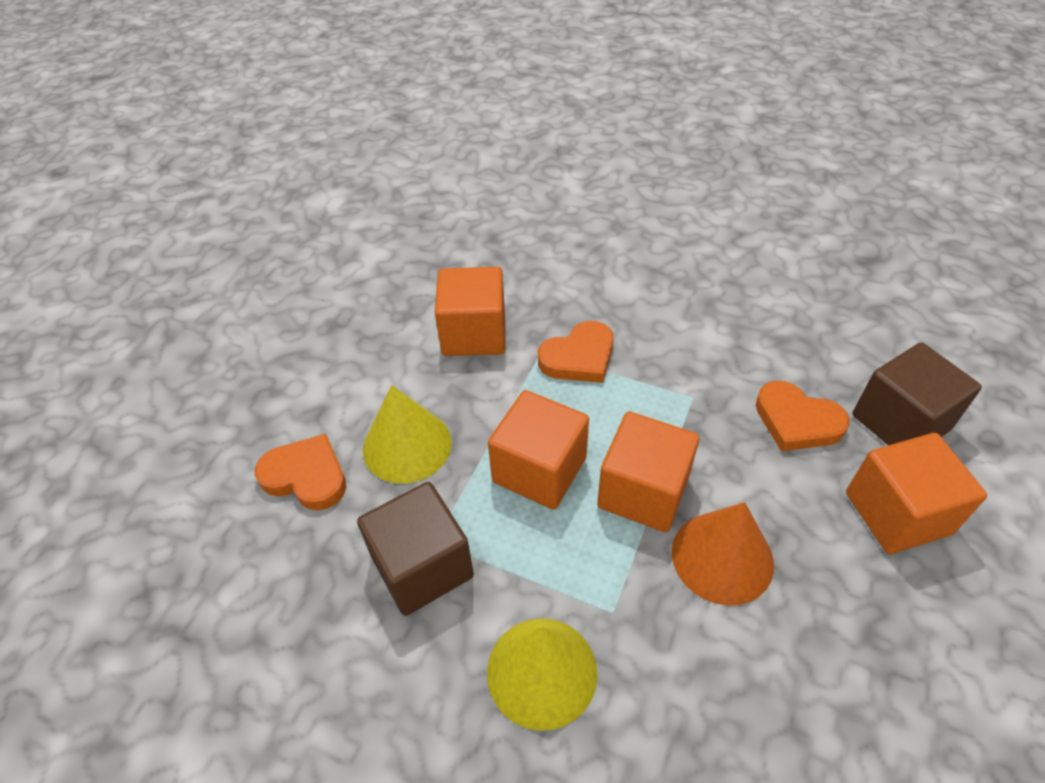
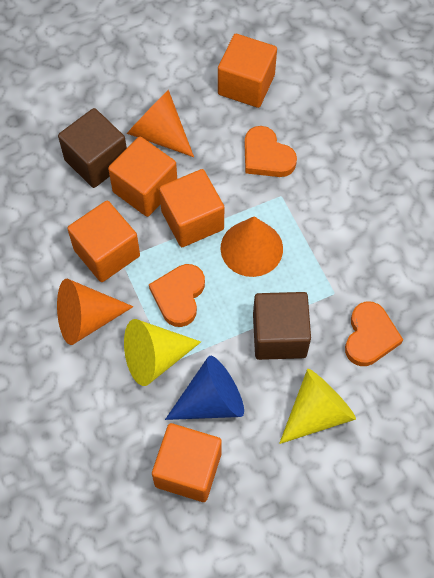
blue cone: 0 -> 1
orange cone: 1 -> 3
orange cube: 4 -> 5

